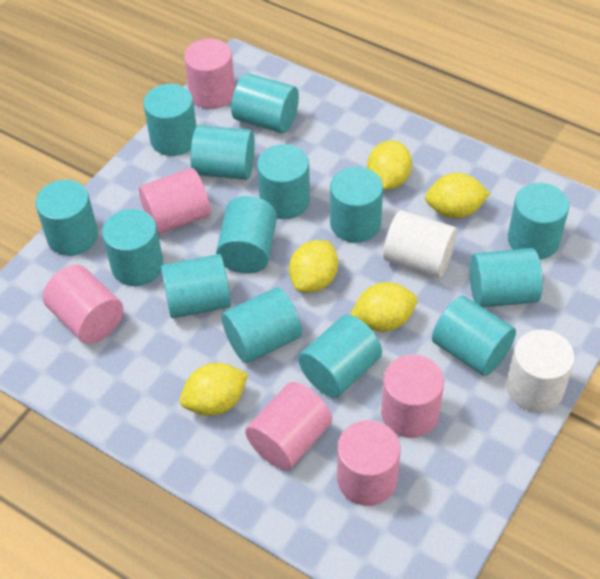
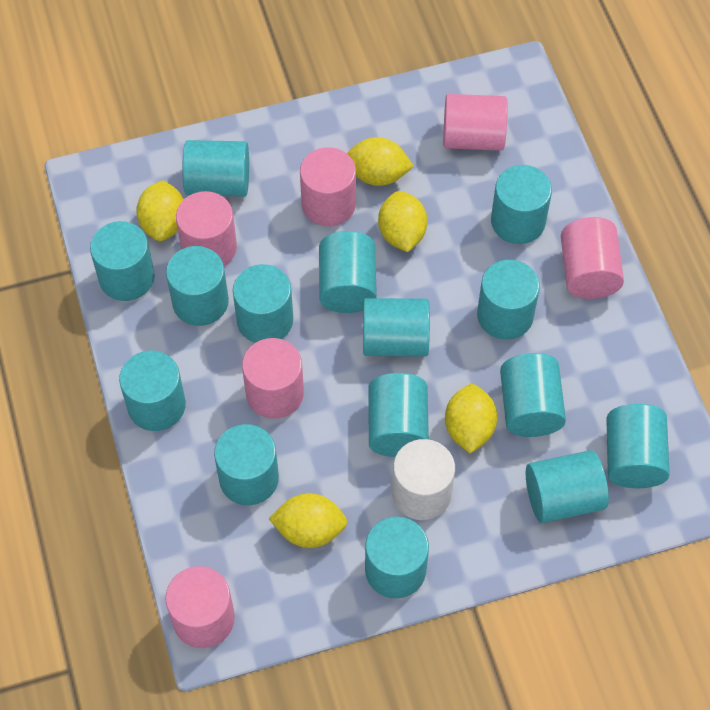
turquoise cylinder: 14 -> 15
white cylinder: 2 -> 1

